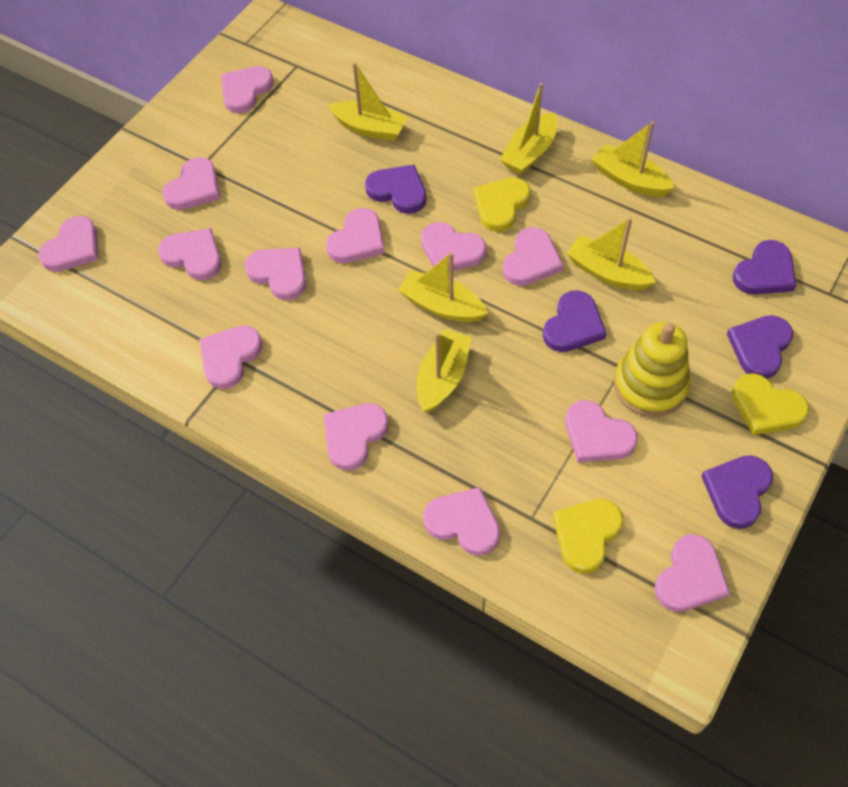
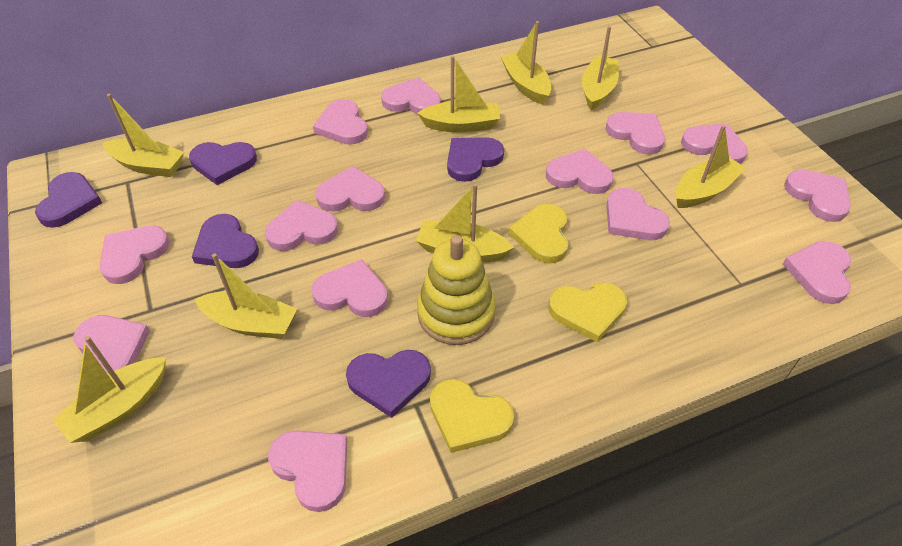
pink heart: 13 -> 14
yellow boat: 6 -> 8

